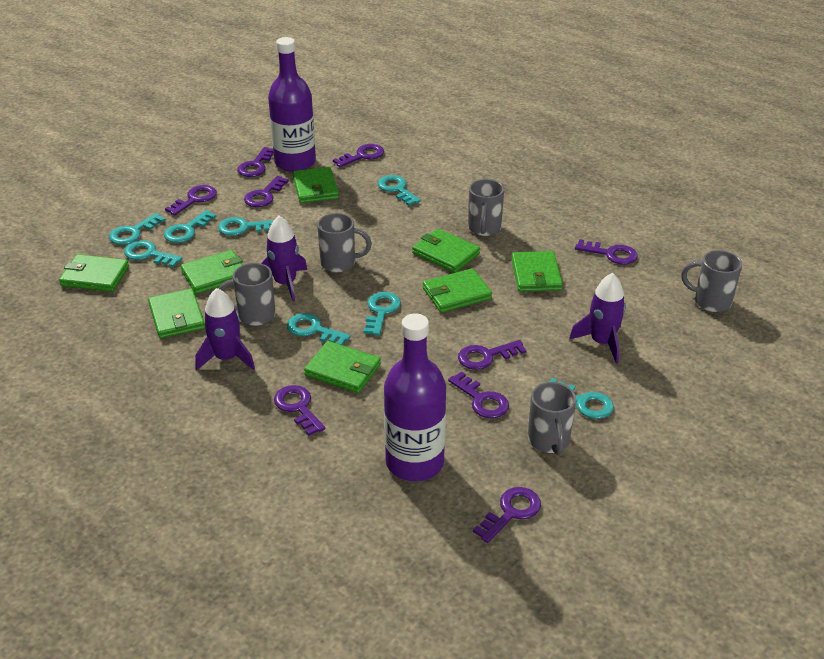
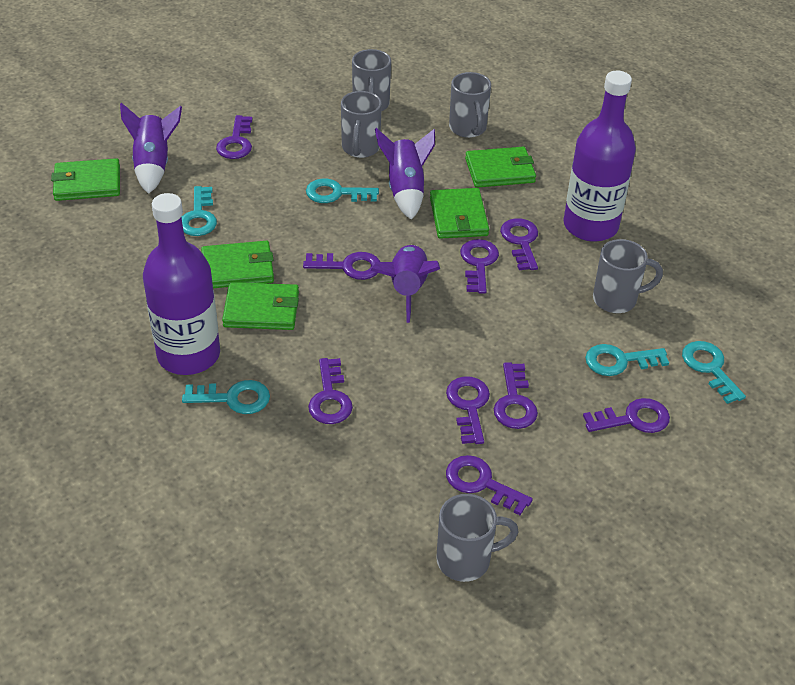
green wallet: 8 -> 5
turquoise key: 8 -> 5

